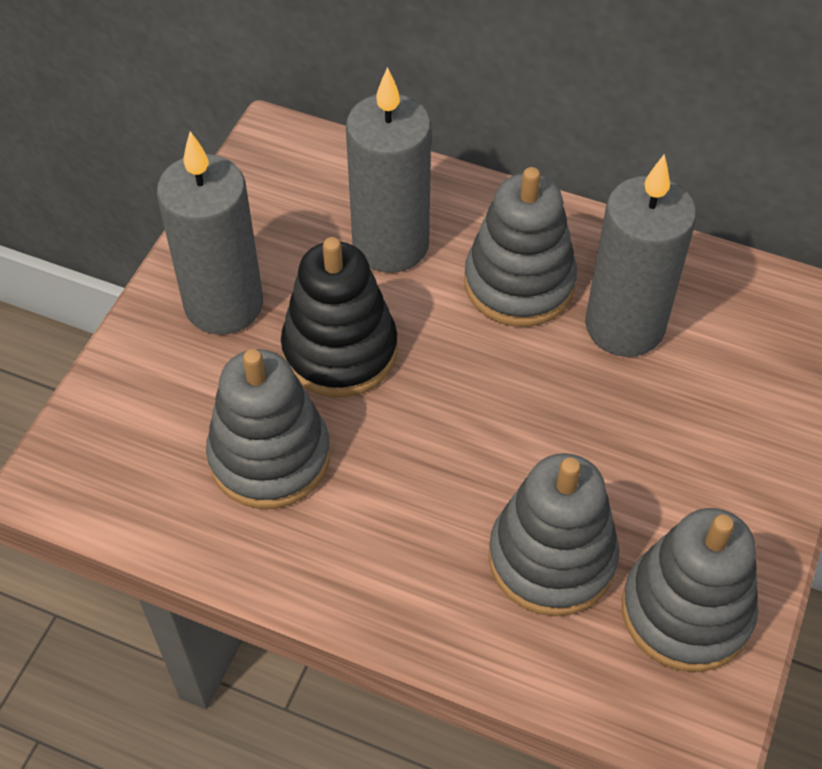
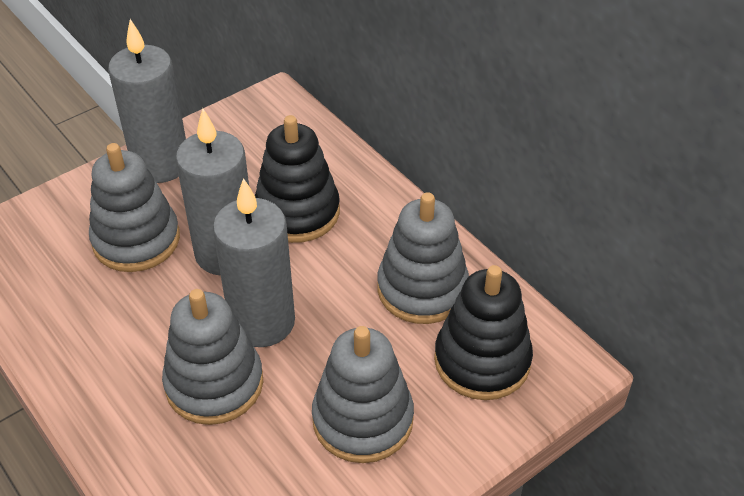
black stacking toy: 1 -> 2

